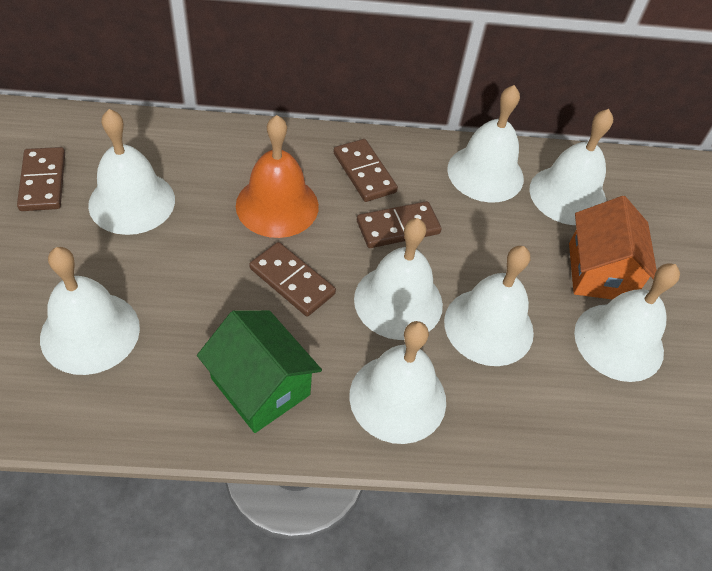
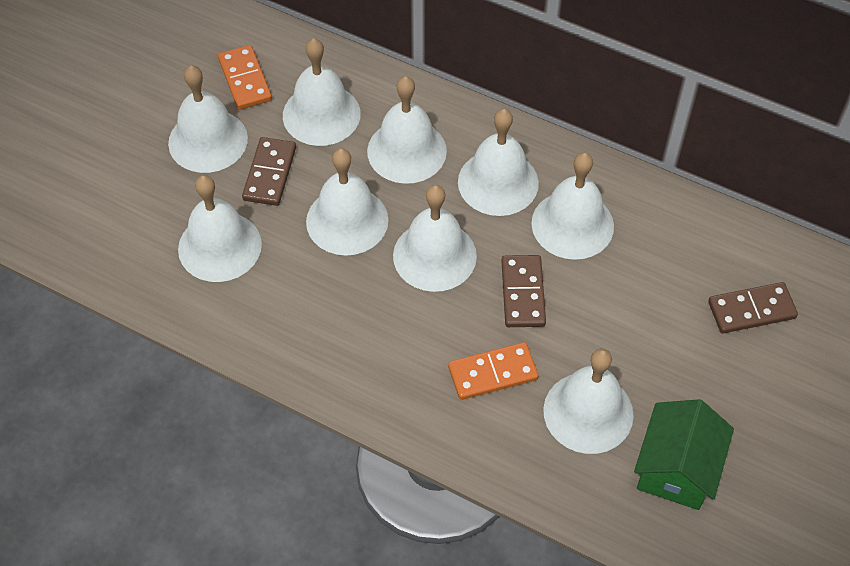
brown domino: 4 -> 3
orange bell: 1 -> 0
orange domino: 0 -> 2
orange house: 1 -> 0
white bell: 8 -> 9

